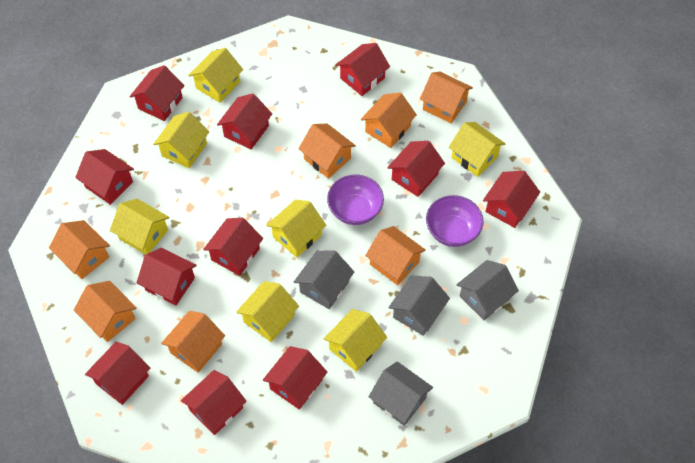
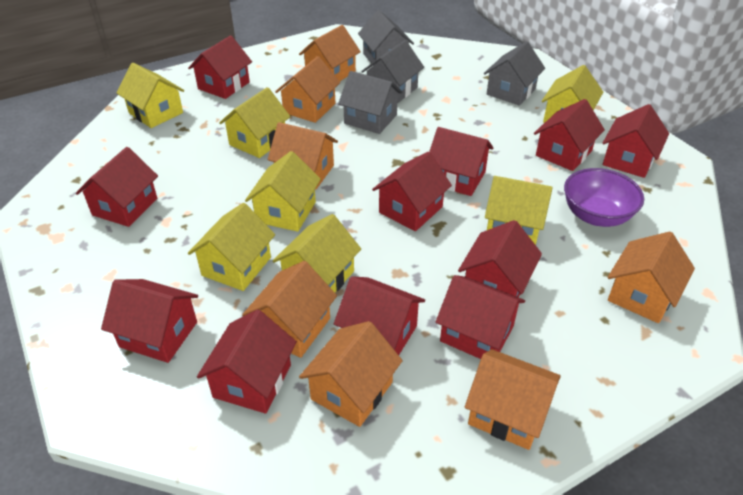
purple bowl: 2 -> 1

